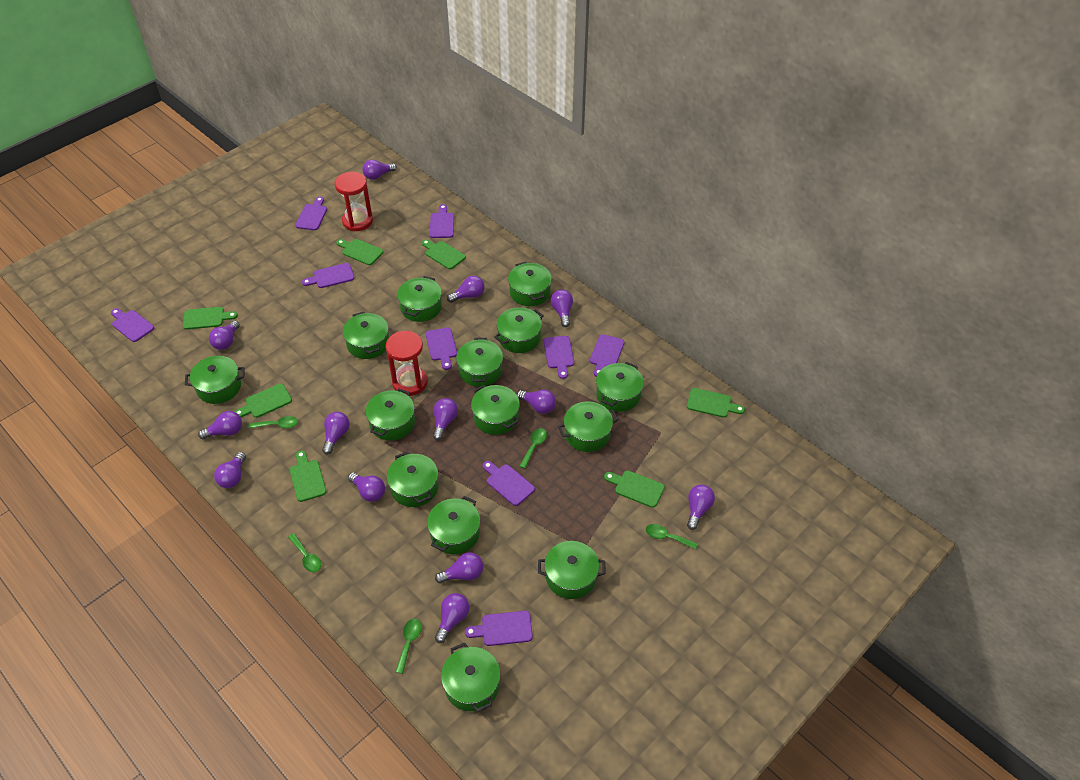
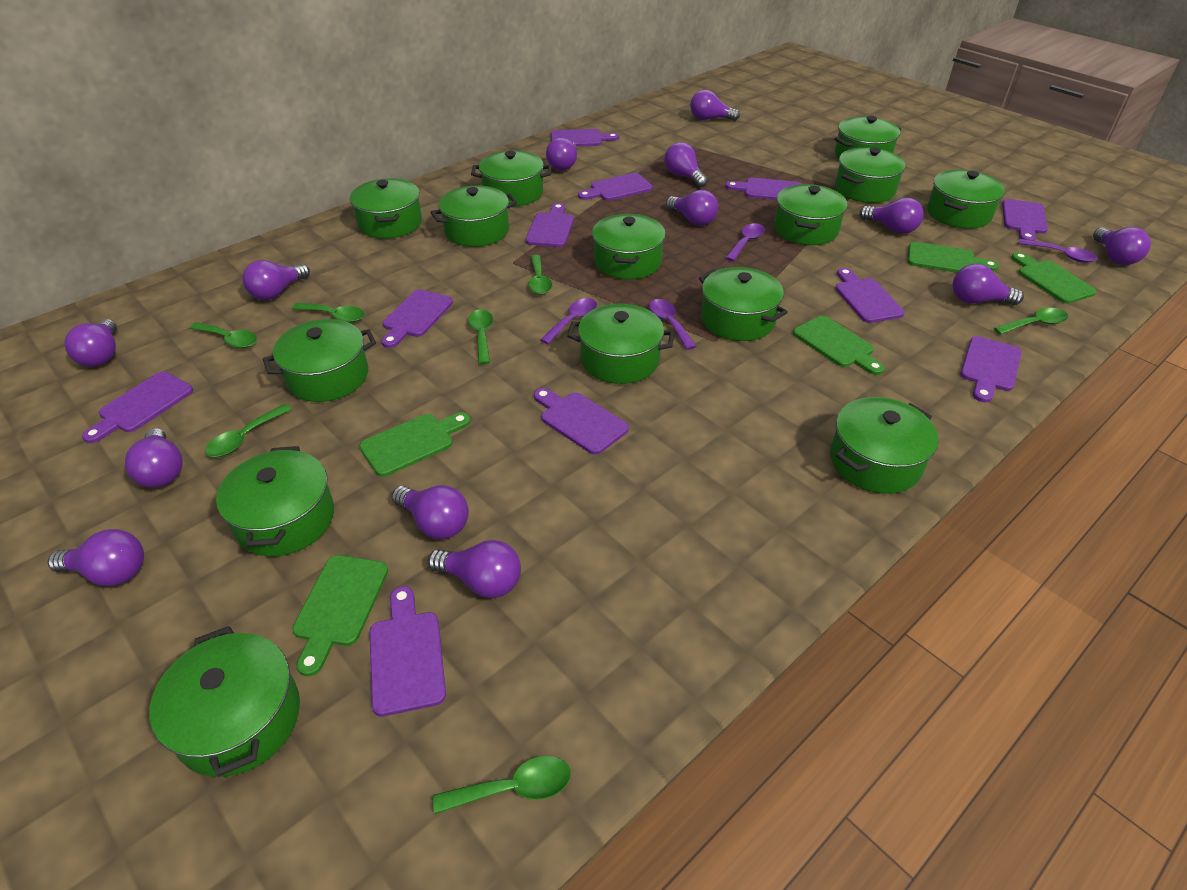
green cutting board: 7 -> 5
green spoon: 5 -> 7
purple cutting board: 9 -> 11
purple spoon: 0 -> 4
red hourglass: 2 -> 0

